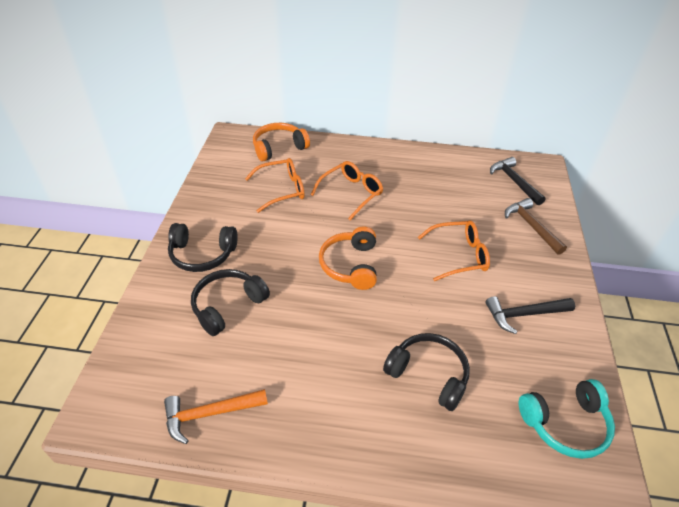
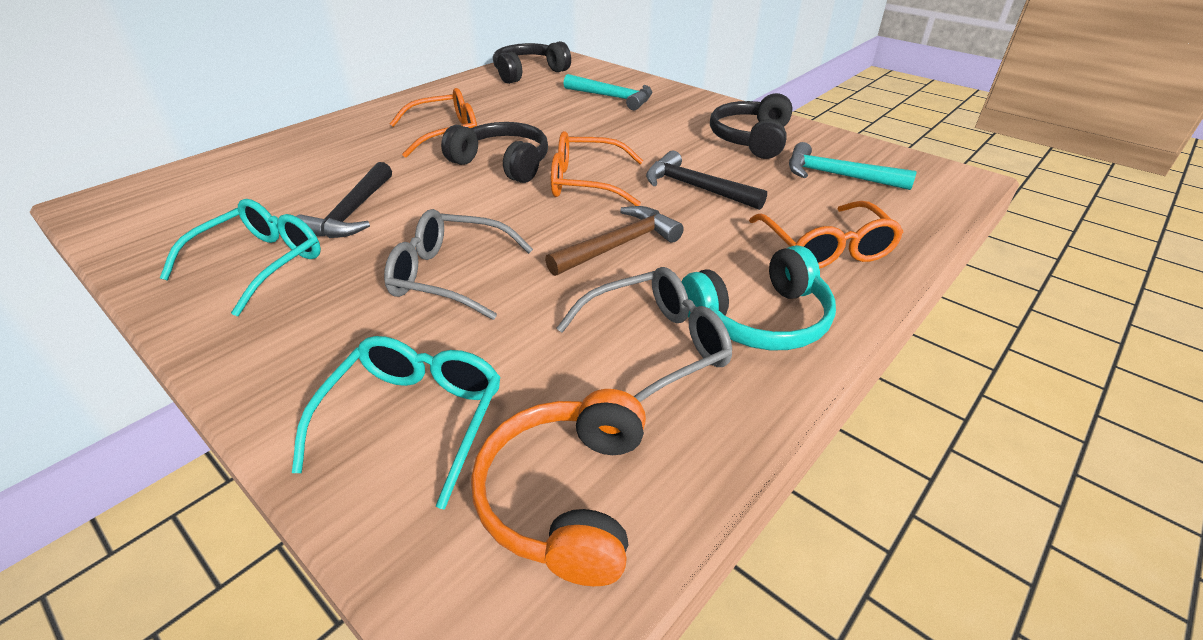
grey glasses: 0 -> 2
orange hammer: 1 -> 0
orange headphones: 2 -> 1
turquoise glasses: 0 -> 2
turquoise hammer: 0 -> 2

